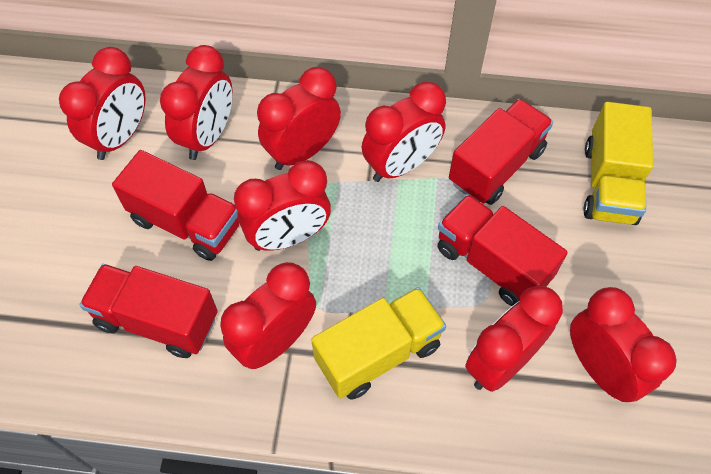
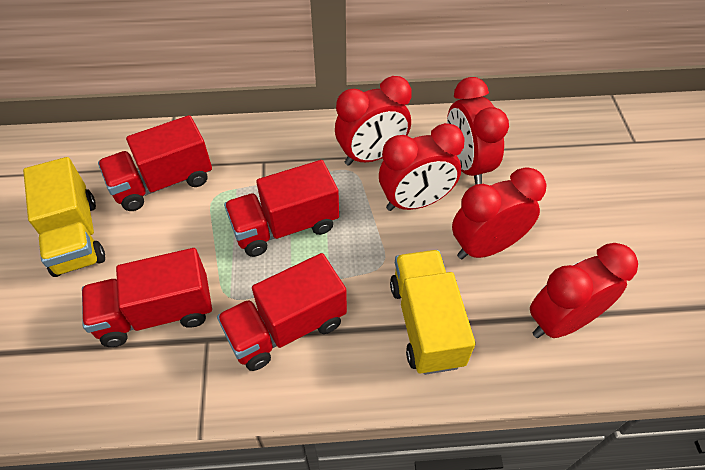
red clock: 8 -> 5

